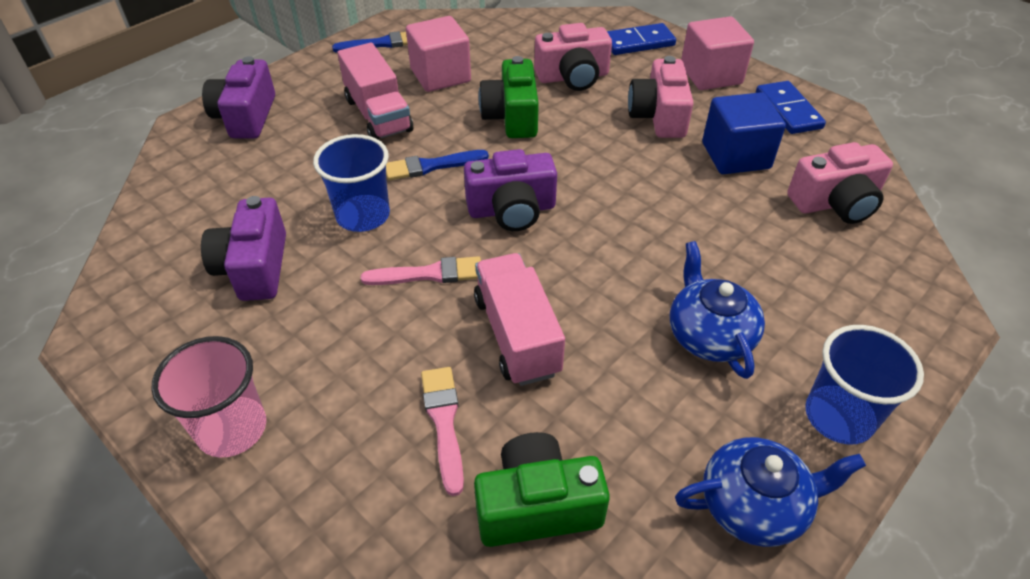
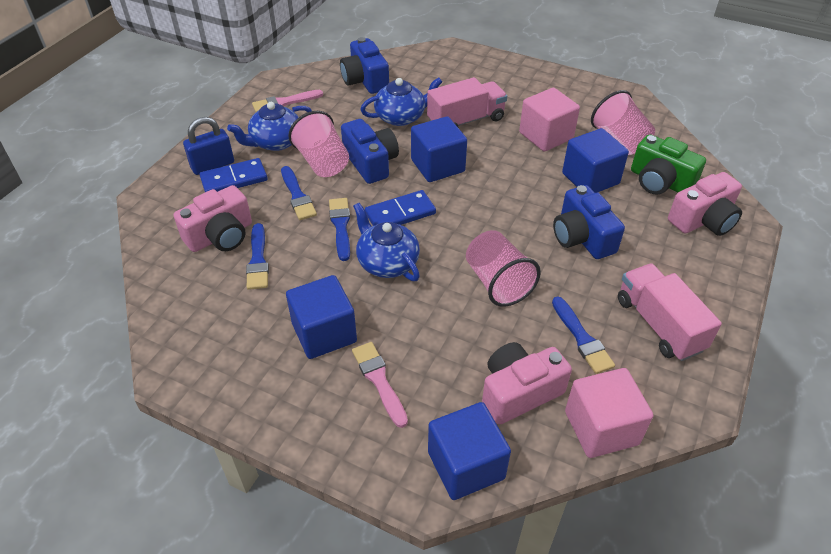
blue brush: 2 -> 4
blue camera: 0 -> 3
blue cube: 1 -> 4
blue cup: 2 -> 0
blue padlock: 0 -> 1
blue teapot: 2 -> 3
green camera: 2 -> 1
pink cup: 1 -> 3
purple camera: 3 -> 0

